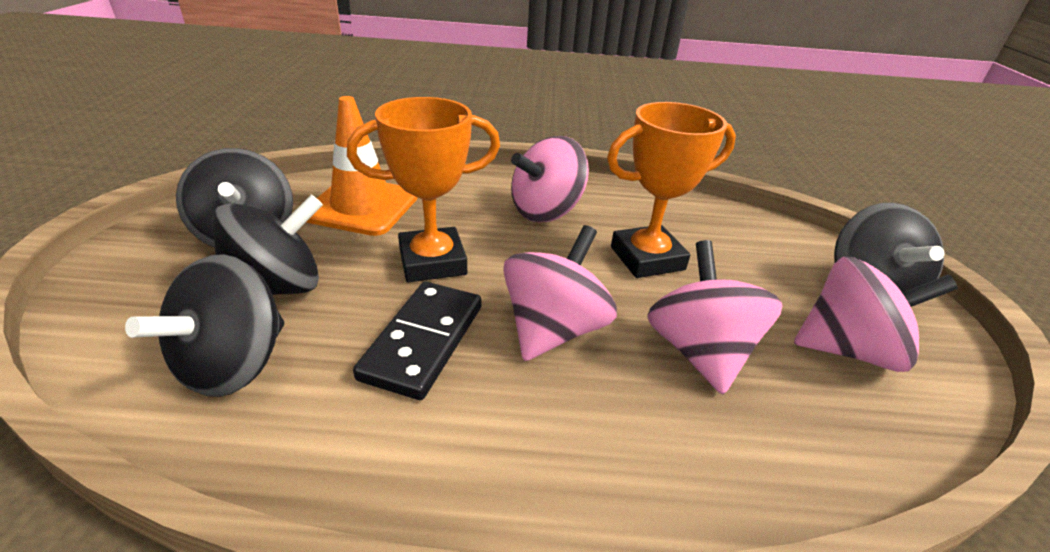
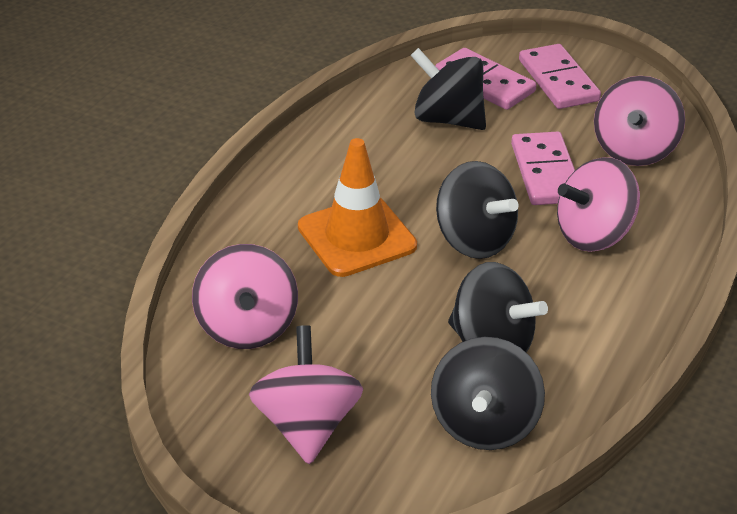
black domino: 1 -> 0
orange trophy: 2 -> 0
pink domino: 0 -> 3

